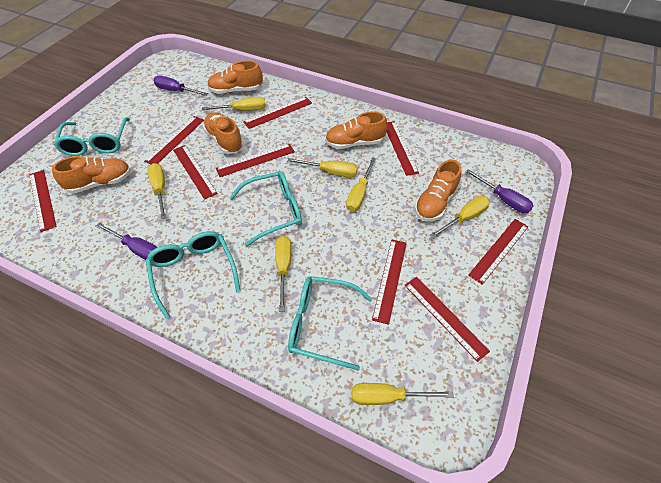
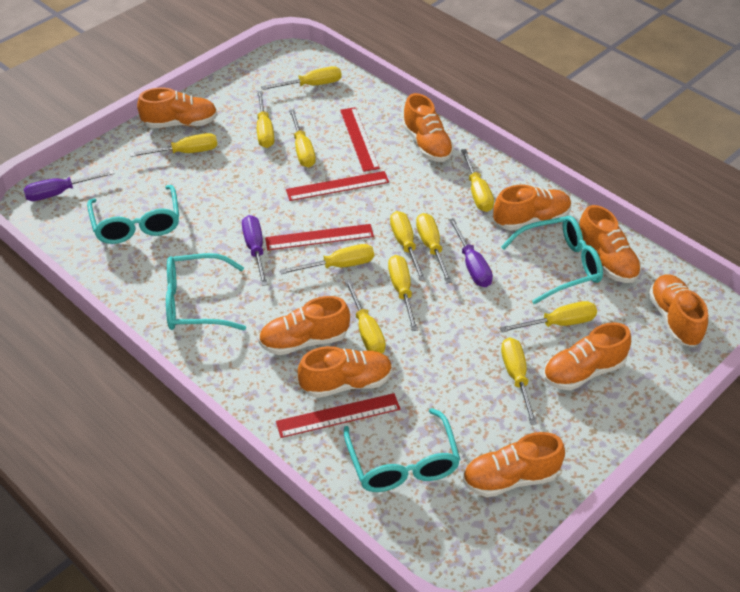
orange shoe: 5 -> 9
red ruler: 9 -> 4
yellow screwdriver: 7 -> 12

